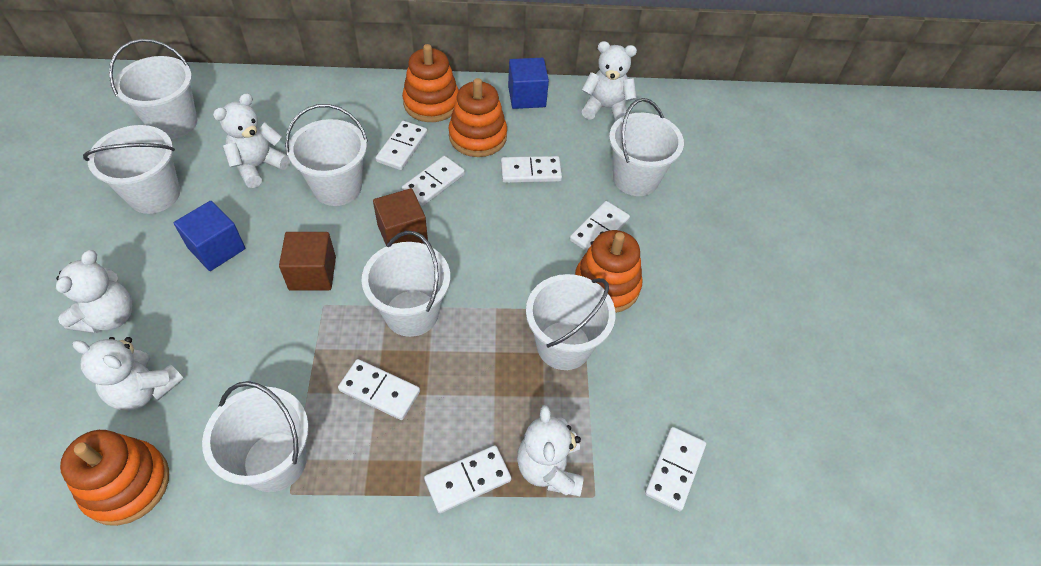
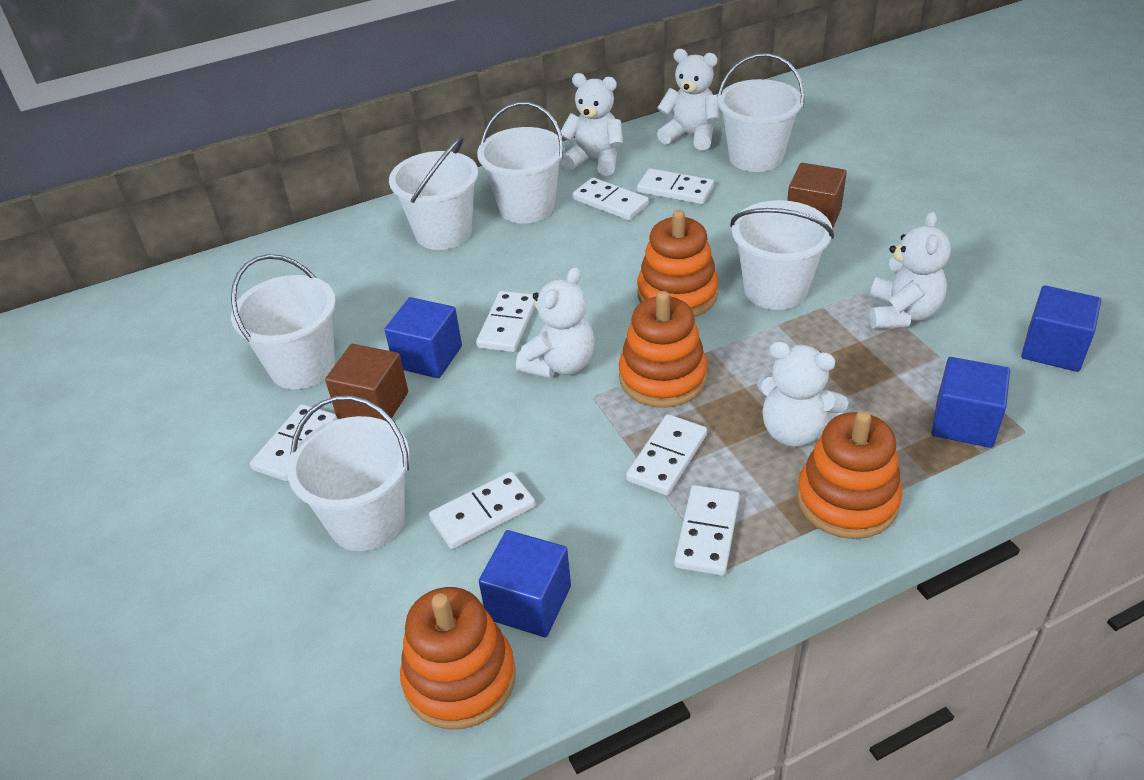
blue cube: 2 -> 4
white bucket: 7 -> 6

